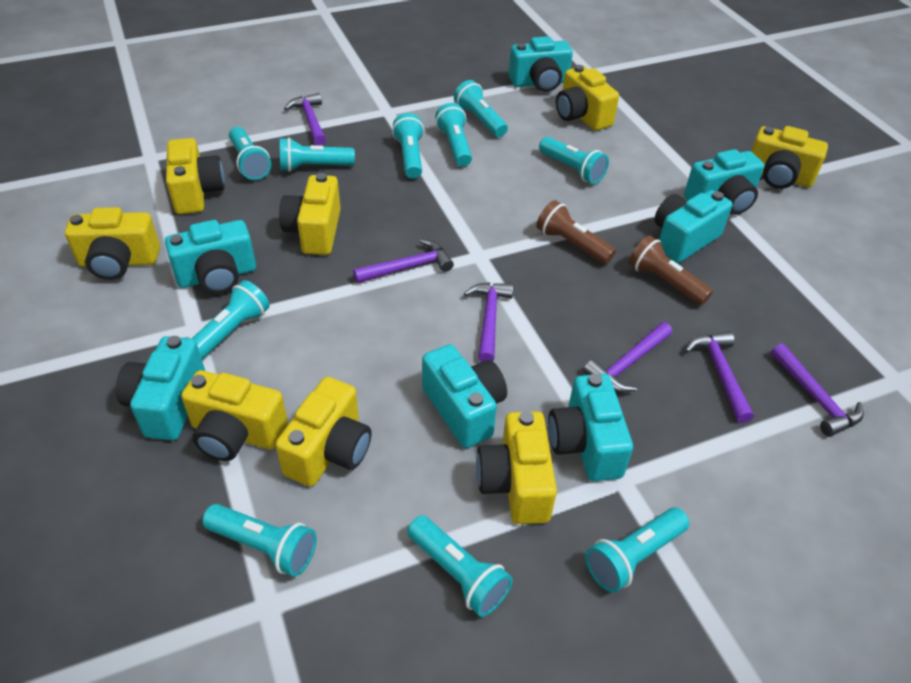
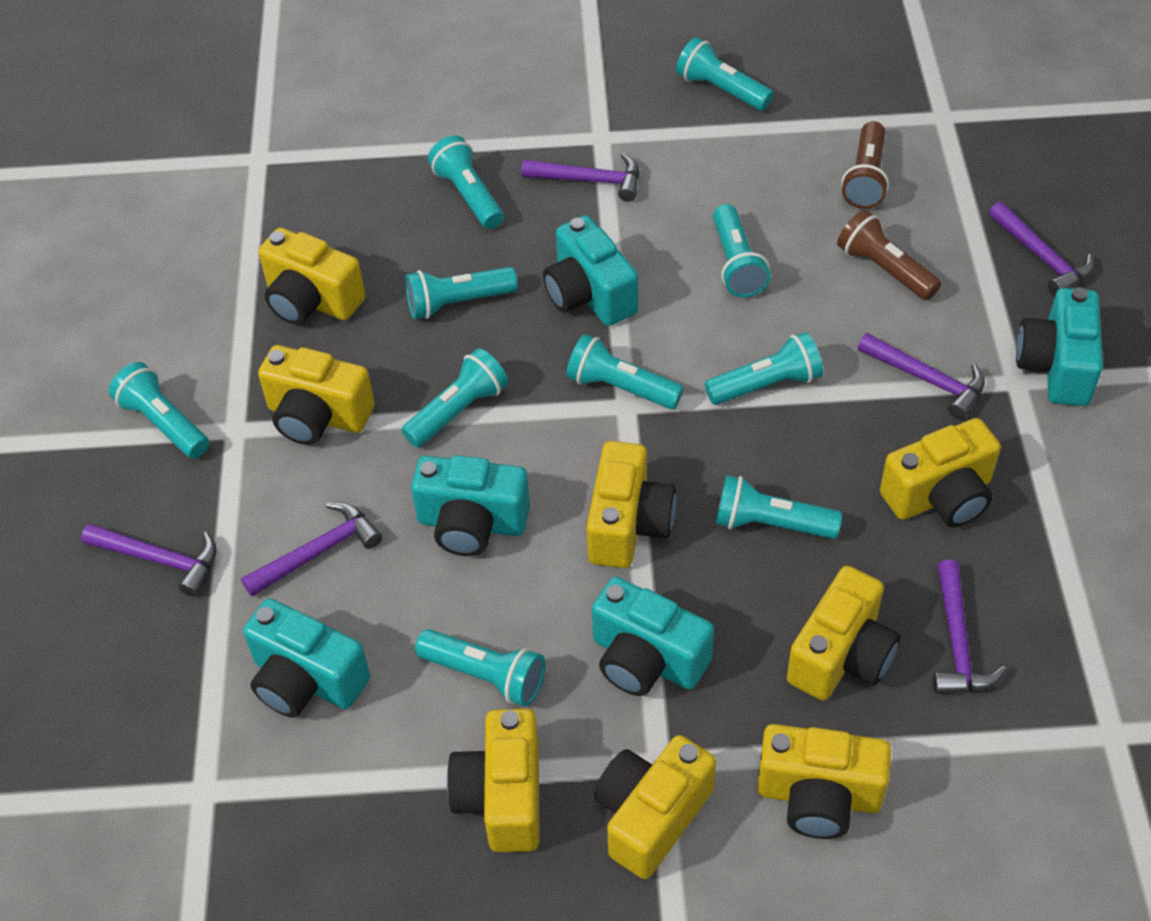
turquoise camera: 7 -> 5

